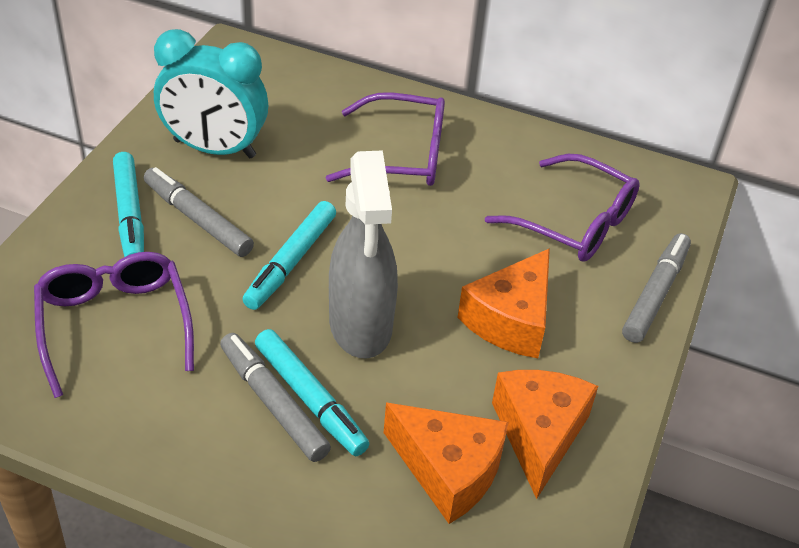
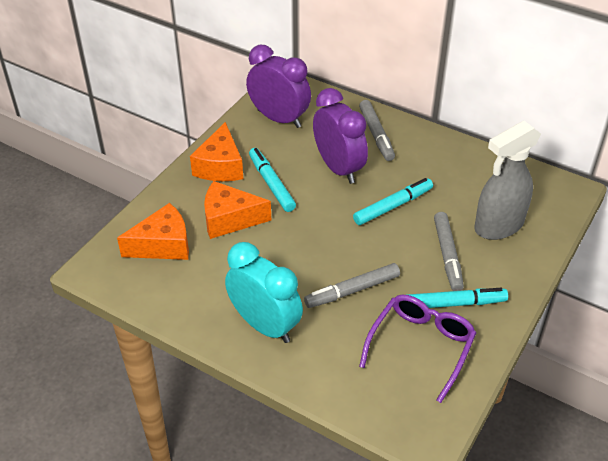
purple clock: 0 -> 2
purple glasses: 3 -> 1

